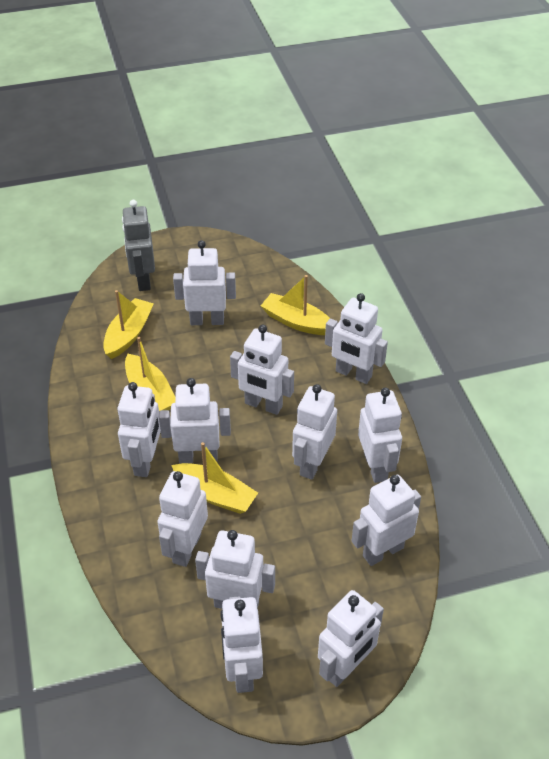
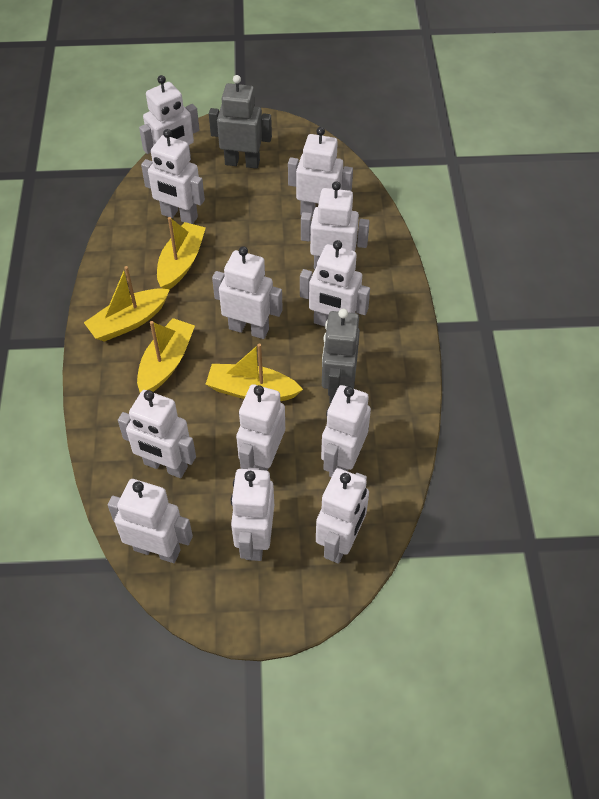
grey robot: 1 -> 2

